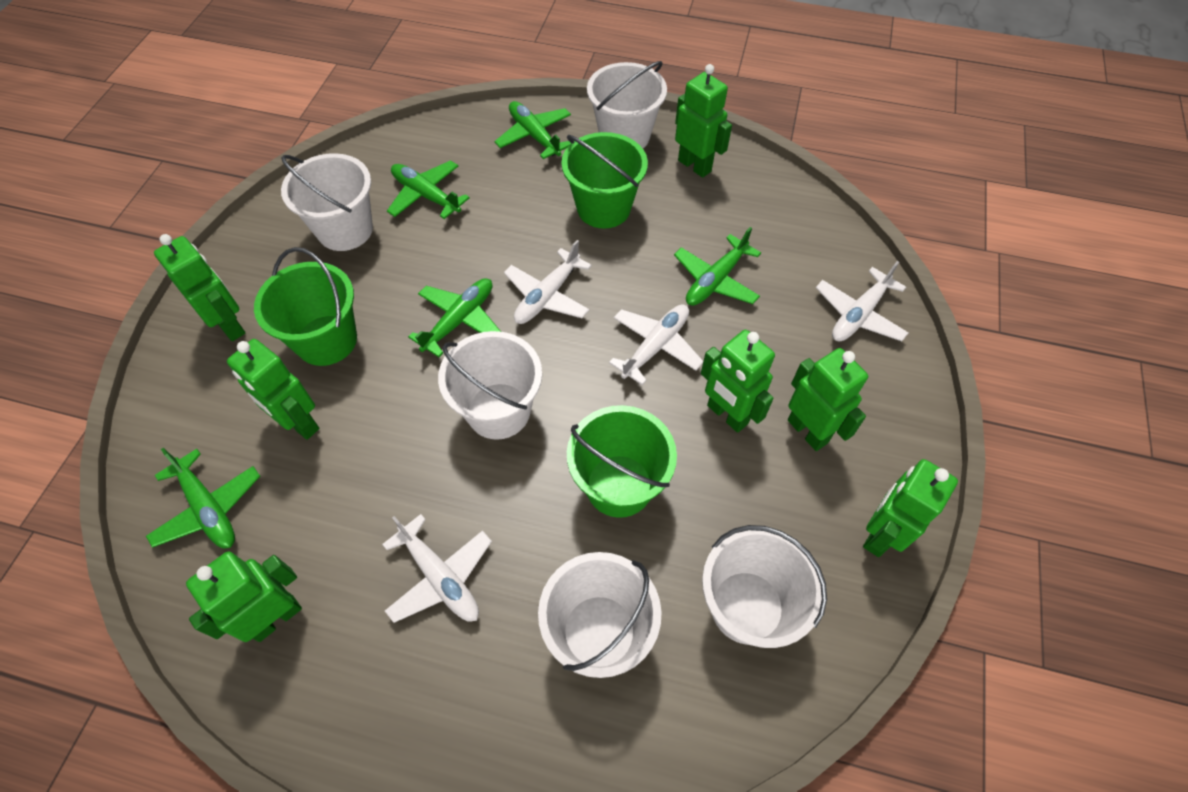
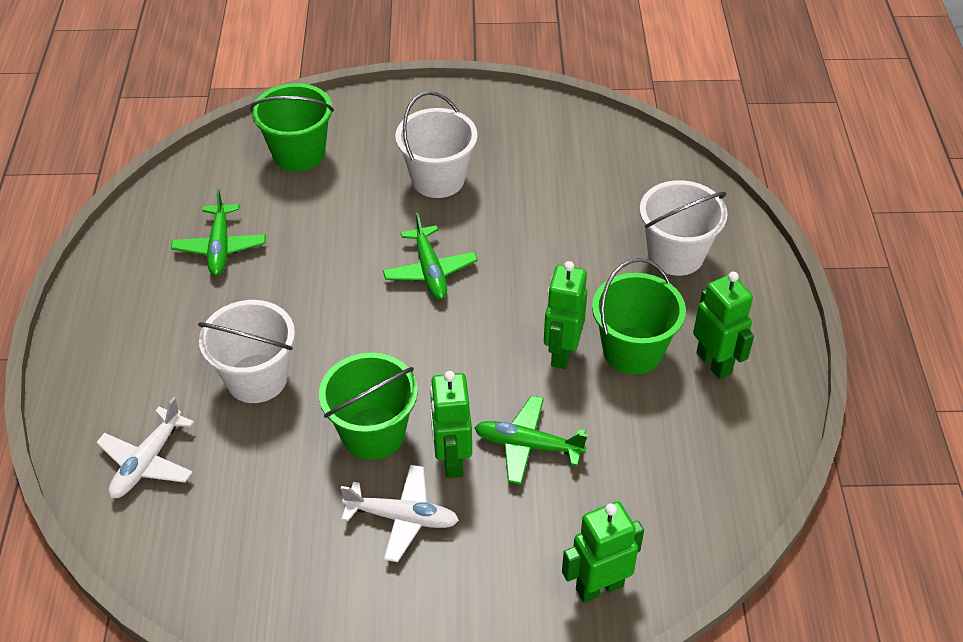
green plane: 5 -> 3
green robot: 7 -> 4
white bucket: 5 -> 3
white plane: 4 -> 2

